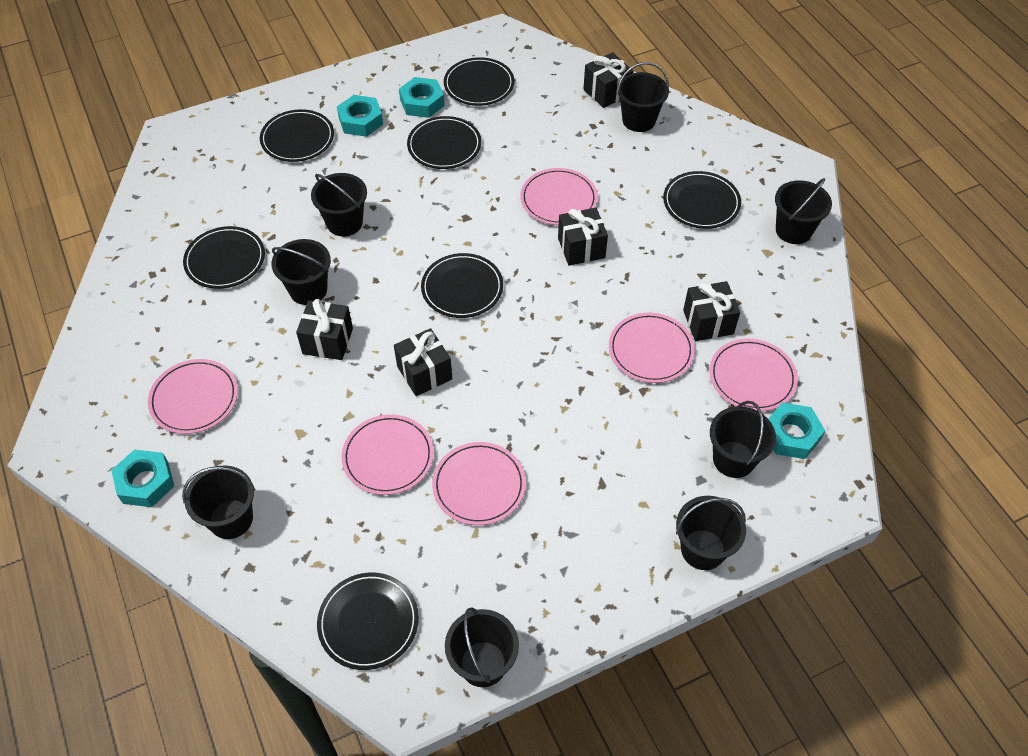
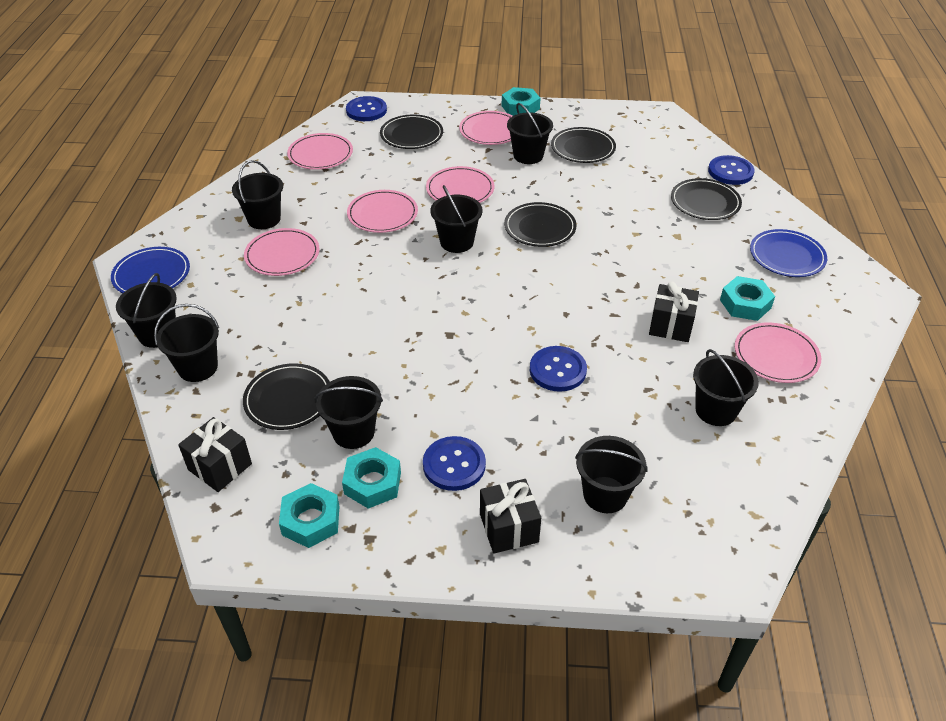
black gift: 5 -> 3
black plate: 7 -> 5
blue button: 0 -> 4
blue plate: 0 -> 2

